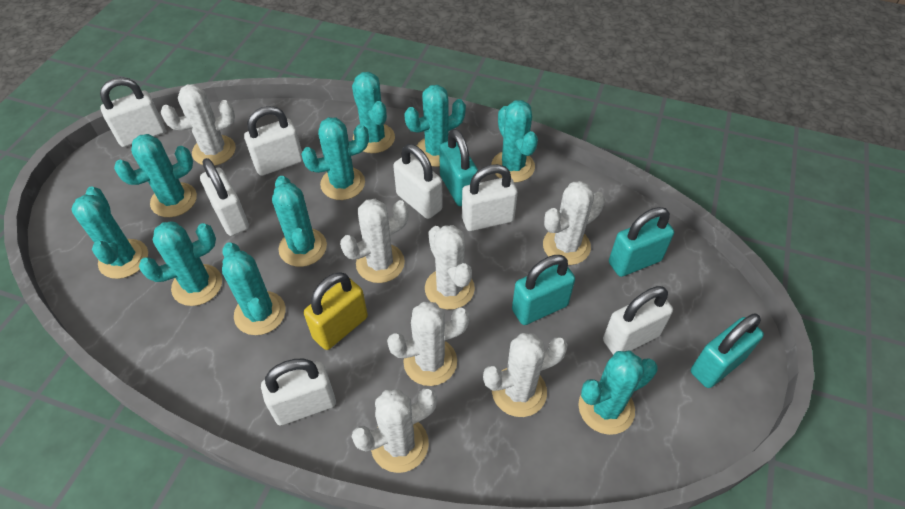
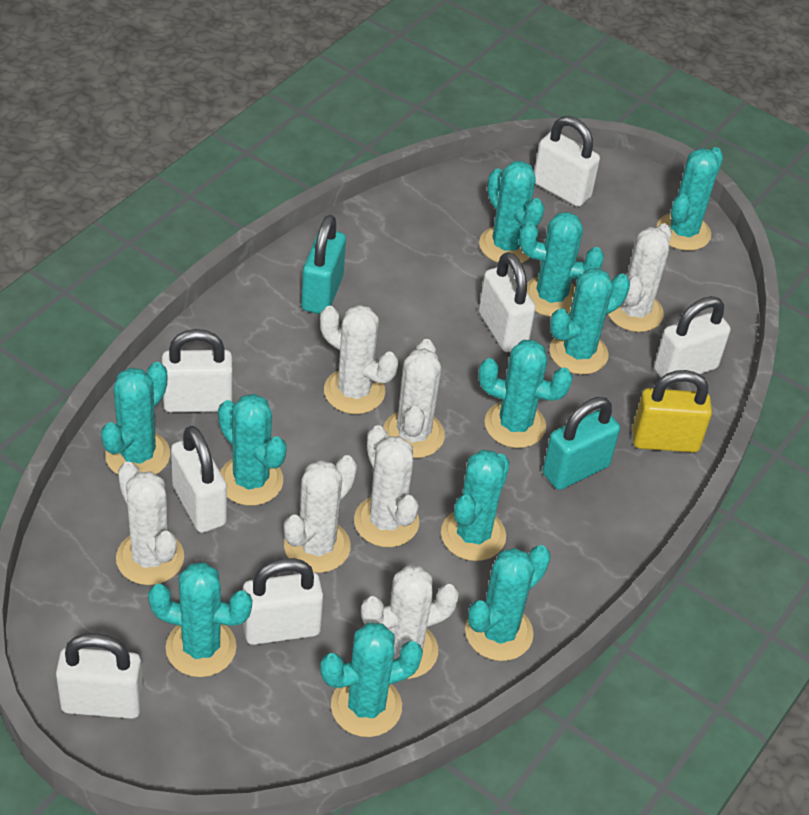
turquoise cactus: 10 -> 11
turquoise padlock: 4 -> 2

